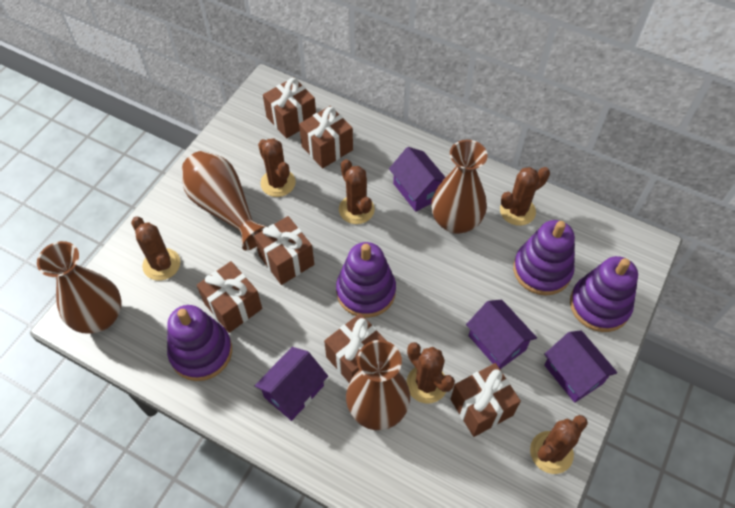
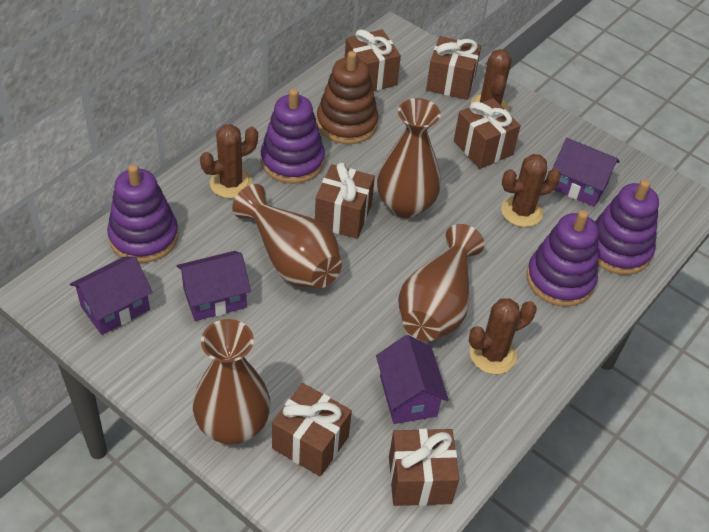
brown cactus: 6 -> 4
brown stacking toy: 0 -> 1

